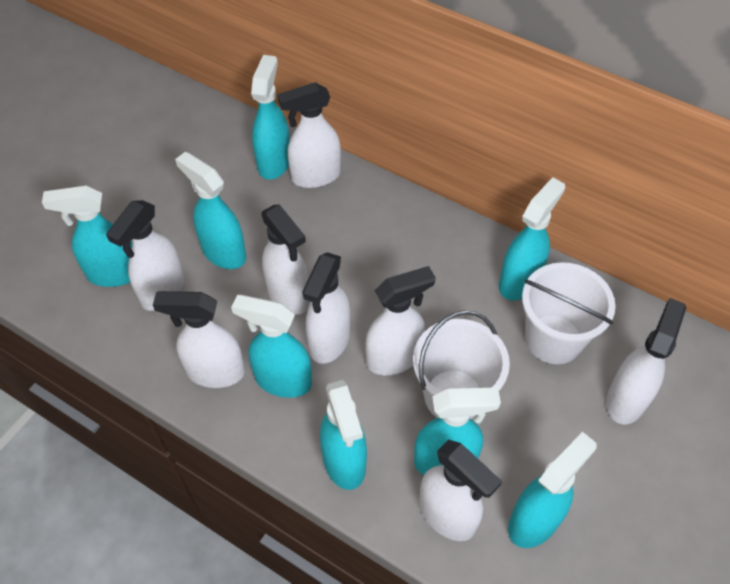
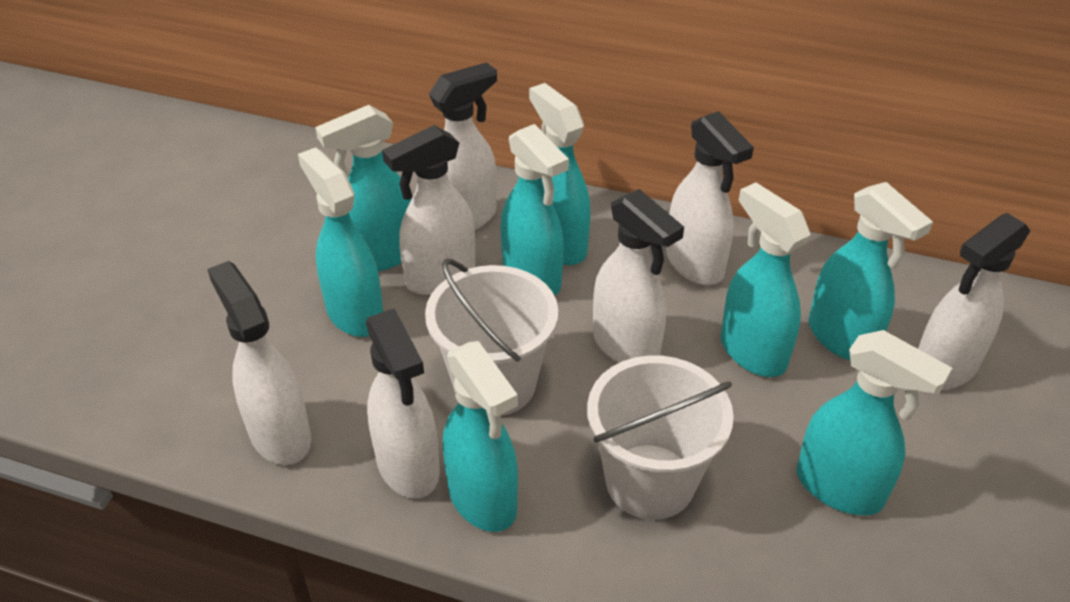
white spray bottle: 8 -> 7

